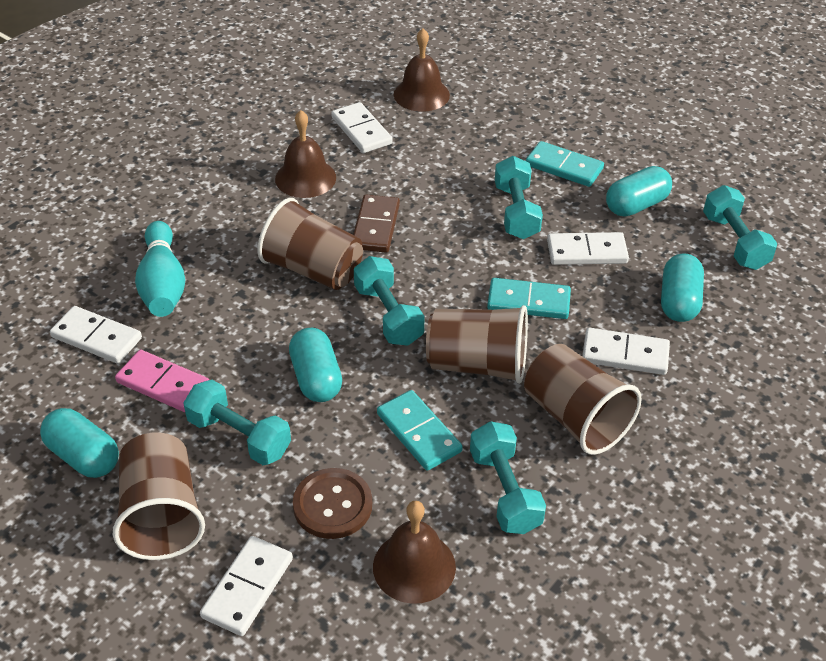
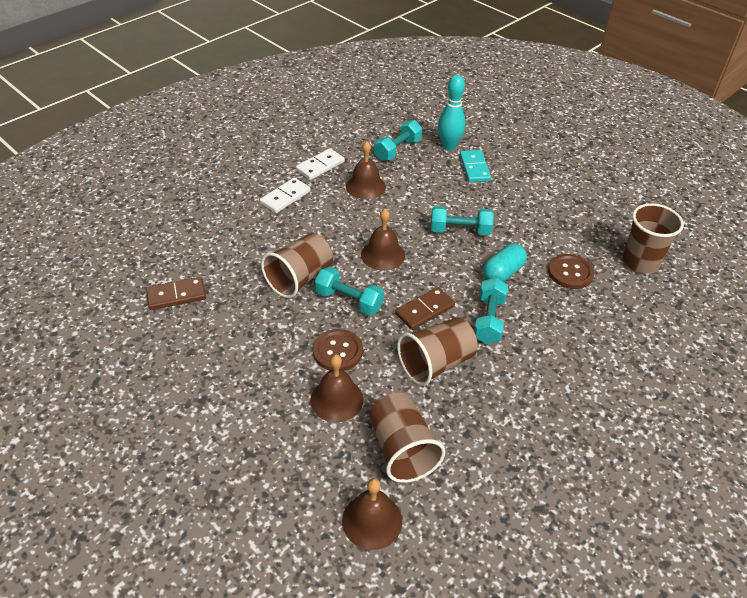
brown bell: 3 -> 4
brown button: 1 -> 2
brown domino: 1 -> 2
pink domino: 1 -> 0
turquoise capsule: 4 -> 1
turquoise domino: 3 -> 1
turquoise dumbbell: 5 -> 4
white domino: 5 -> 2

